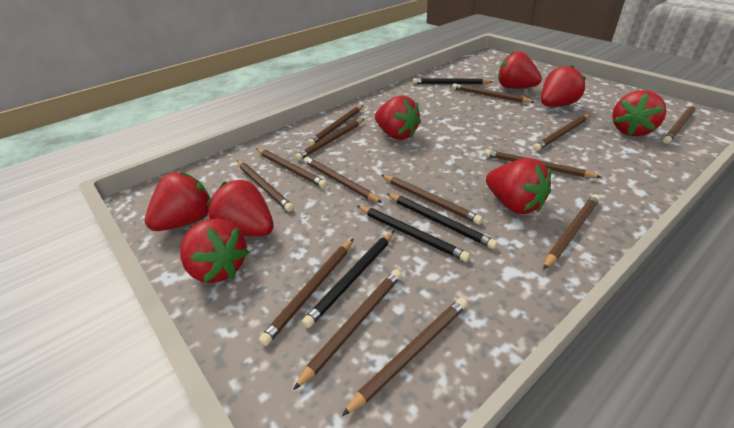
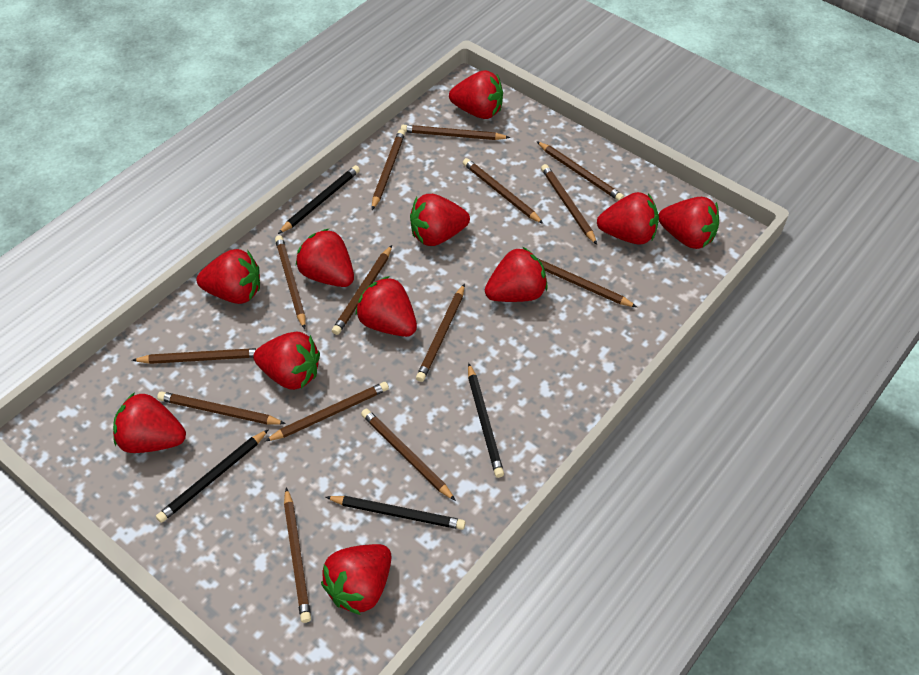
red strawberry: 8 -> 11

